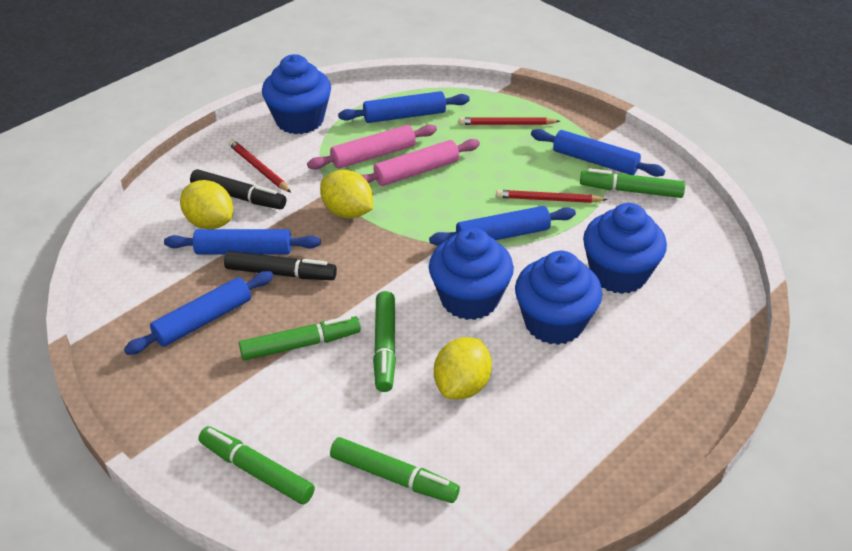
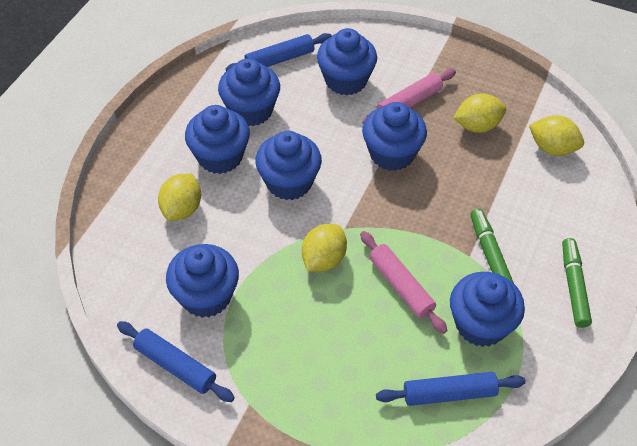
black marker: 2 -> 0
blue cupcake: 4 -> 7
blue rolling pin: 5 -> 3
green marker: 5 -> 2
red pencil: 3 -> 0
yellow lemon: 3 -> 4

